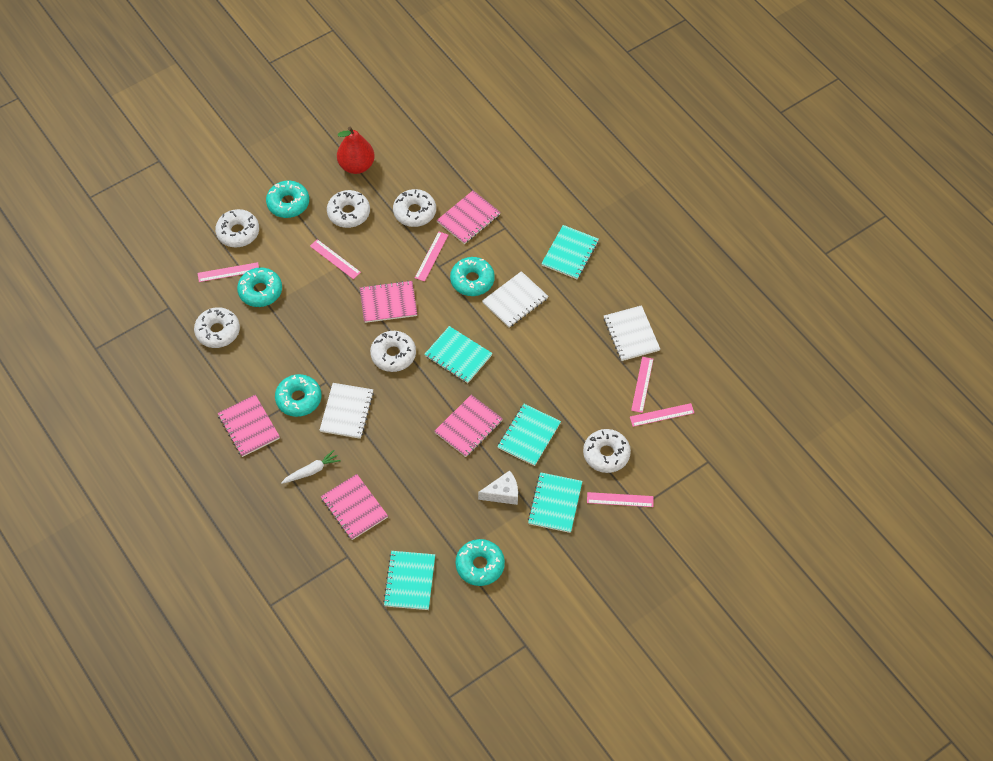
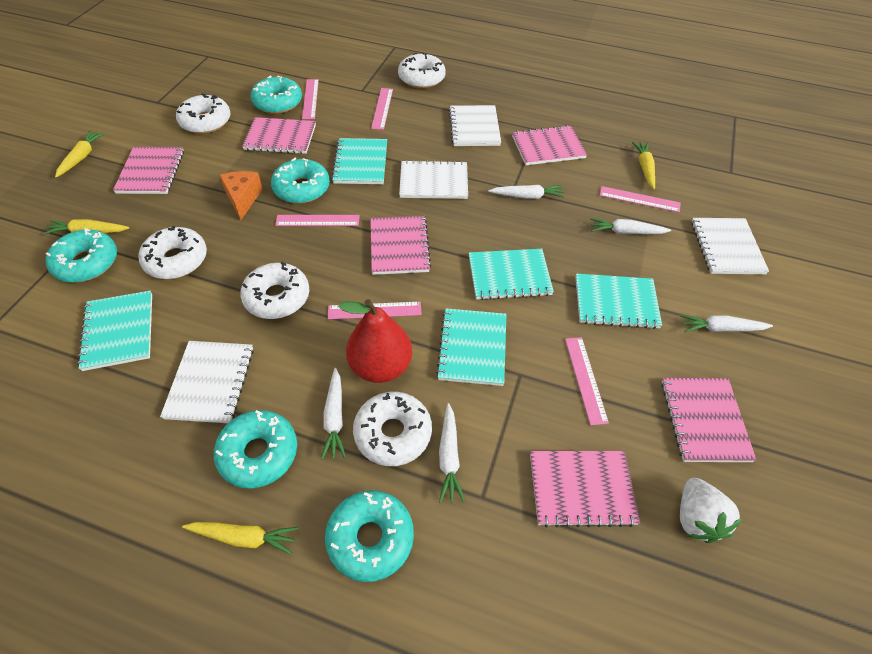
orange cheese: 0 -> 1
pink notebook: 5 -> 6
white carrot: 1 -> 5
white cheese: 1 -> 0
white donut: 6 -> 5
white notebook: 3 -> 4
white strawberry: 0 -> 1
yellow carrot: 0 -> 4

